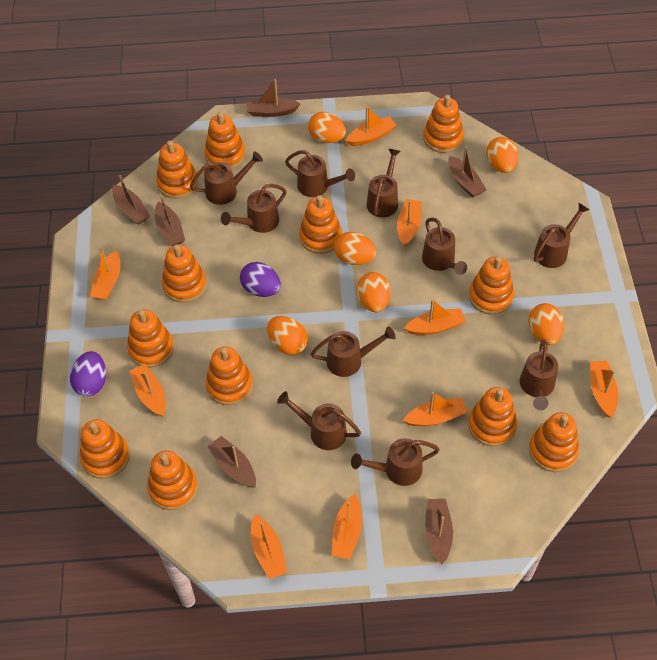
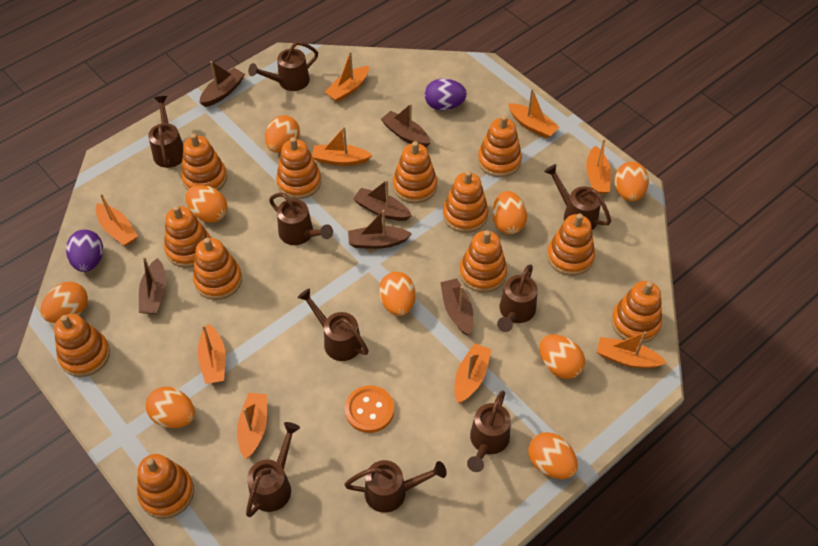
brown watering can: 10 -> 9
orange button: 0 -> 1
orange egg: 6 -> 9

